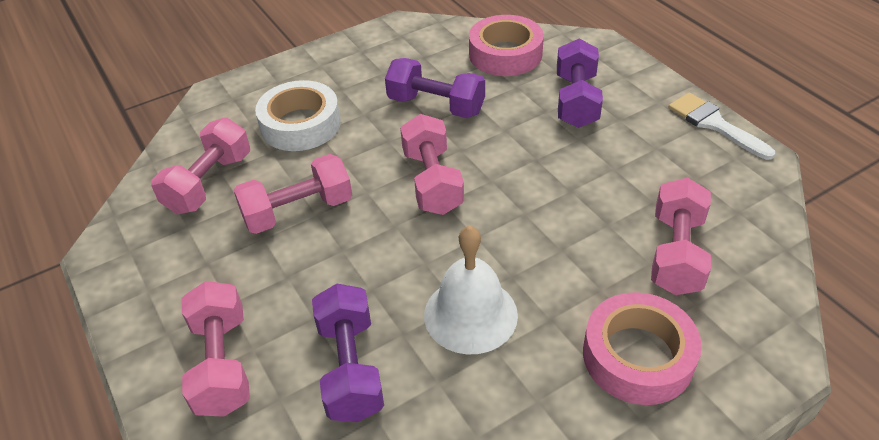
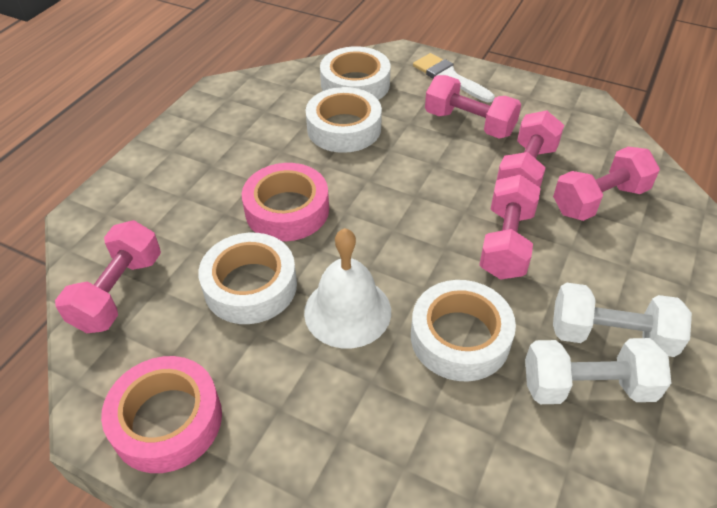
purple dumbbell: 3 -> 0
white dumbbell: 0 -> 2
white tape: 1 -> 4

